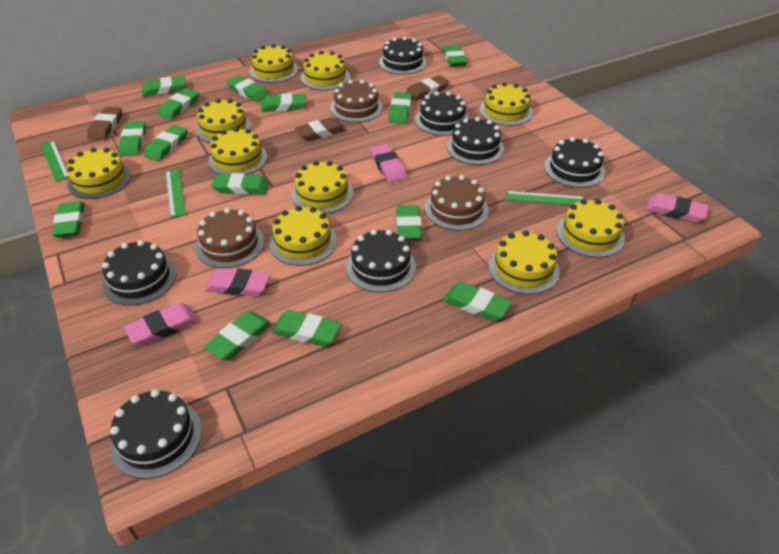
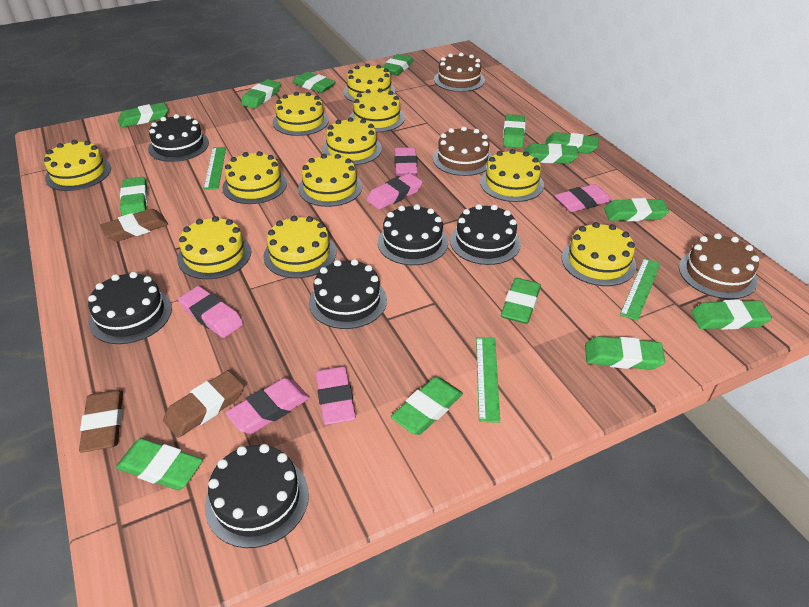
black cake: 7 -> 6
pink eraser: 4 -> 6
yellow cake: 10 -> 11

